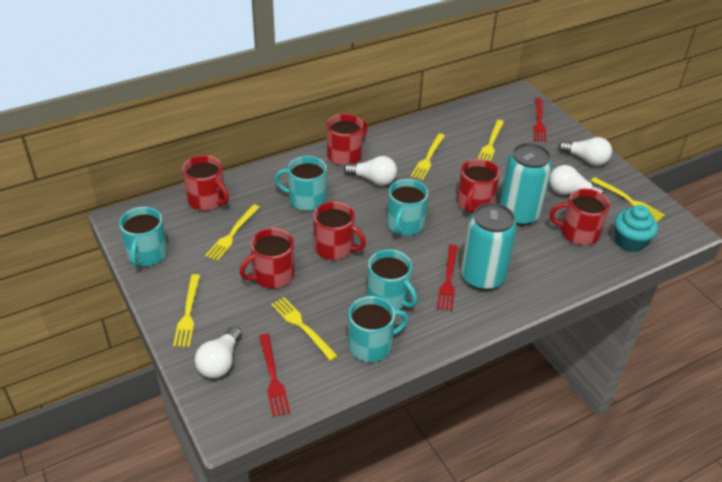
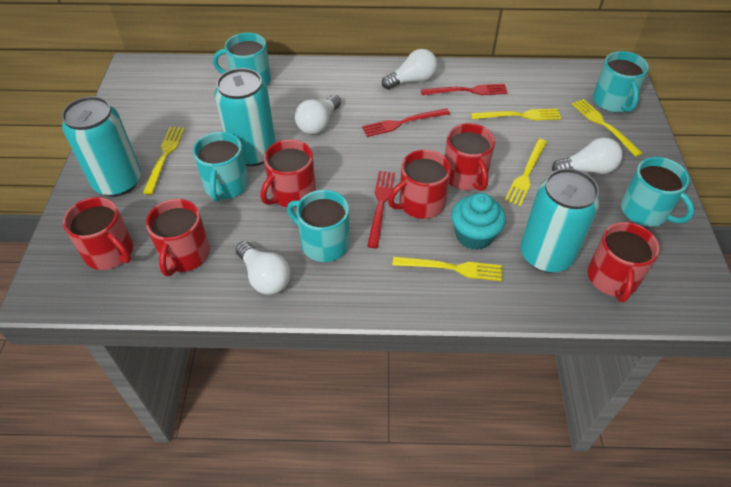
turquoise can: 2 -> 3
yellow fork: 6 -> 5

